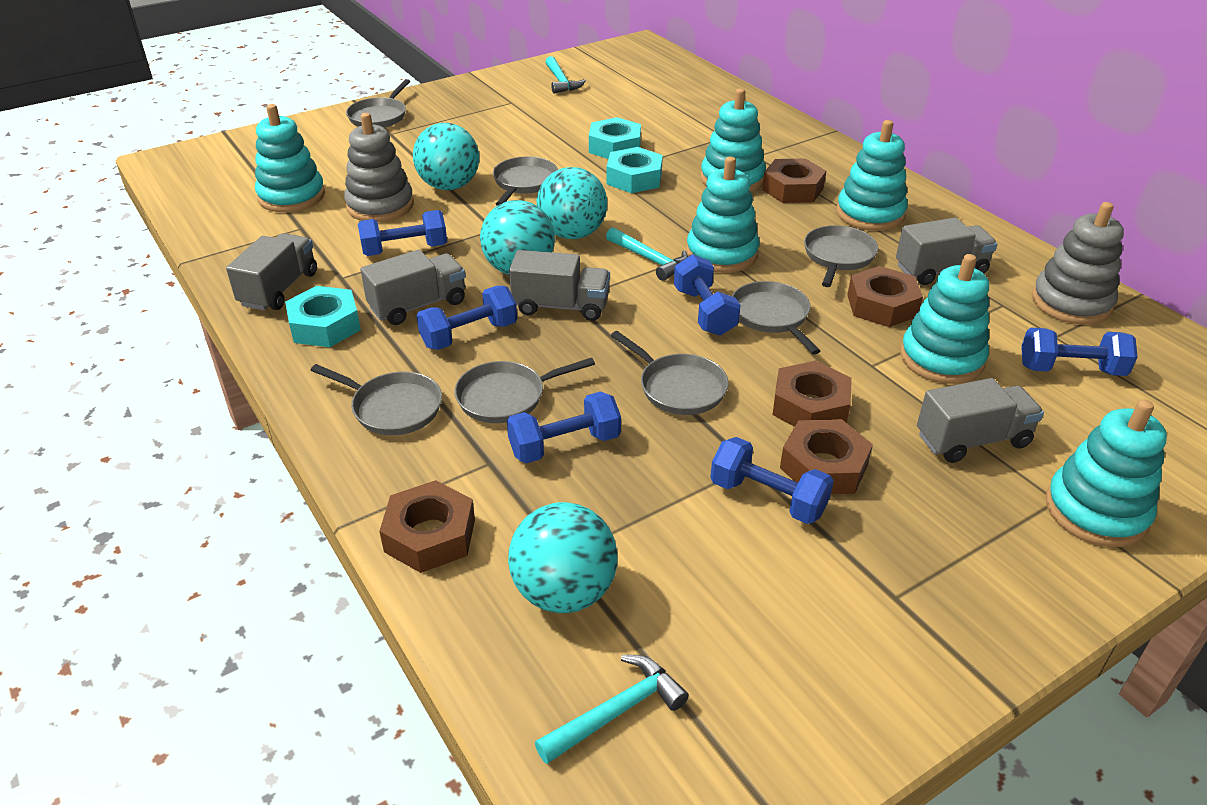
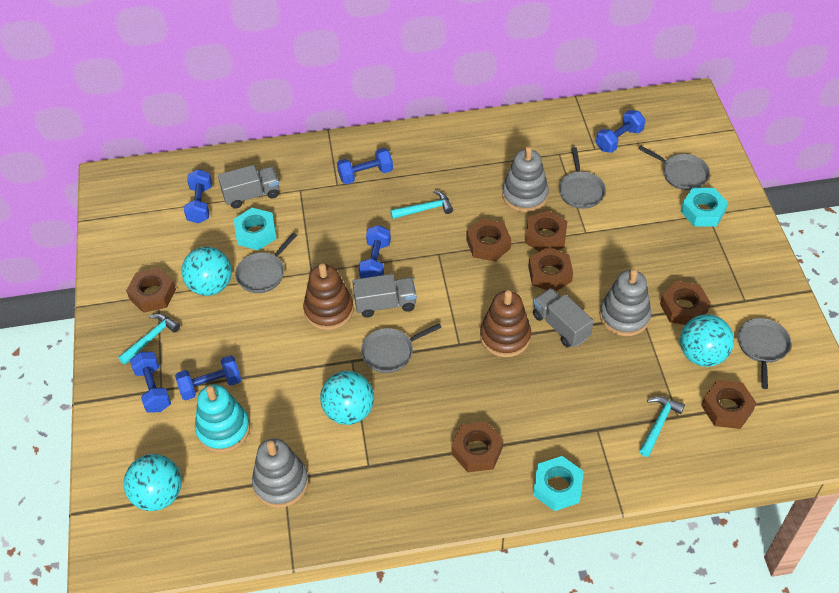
brown nut: 5 -> 7
brown stacking toy: 0 -> 2
grey pan: 7 -> 5
grey stacking toy: 2 -> 3
grey truck: 5 -> 3
turquoise stacking toy: 6 -> 1

